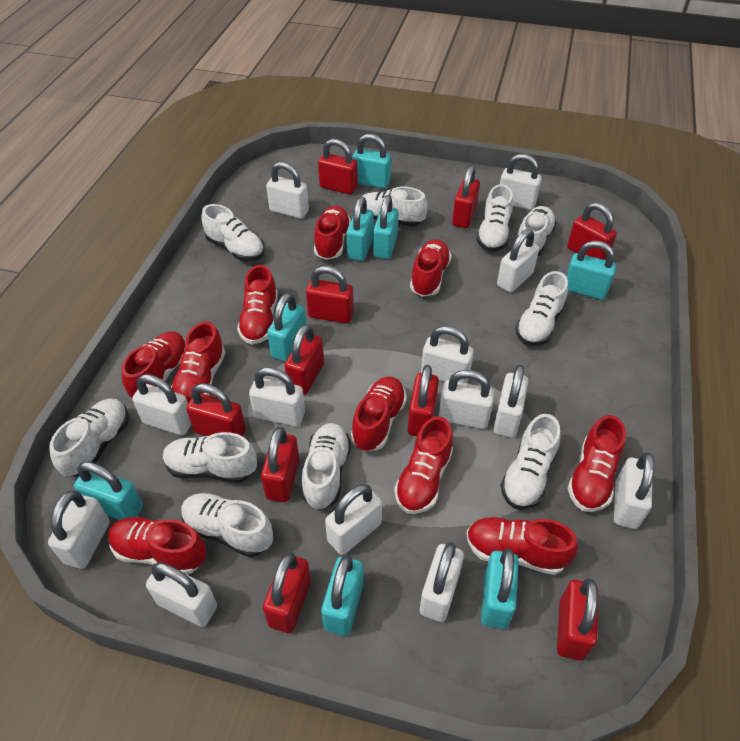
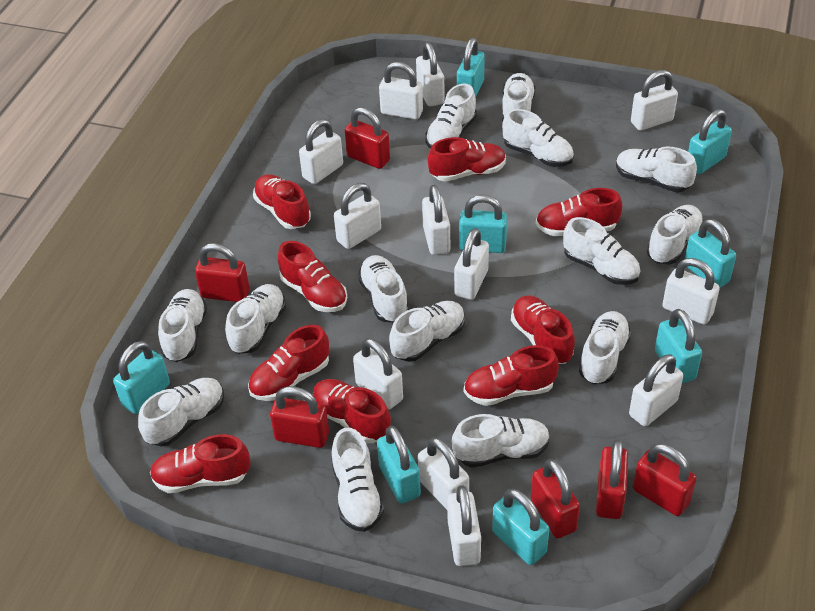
red padlock: 10 -> 6
red shoe: 10 -> 9
white padlock: 13 -> 12
white shoe: 10 -> 14

